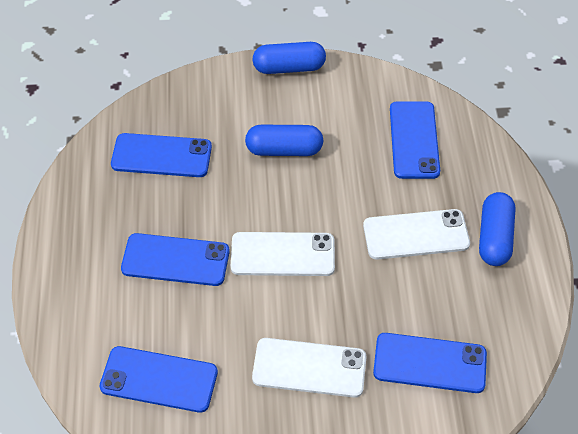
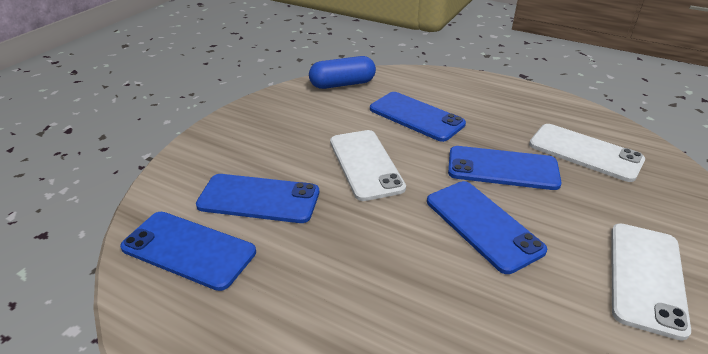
blue capsule: 3 -> 1

